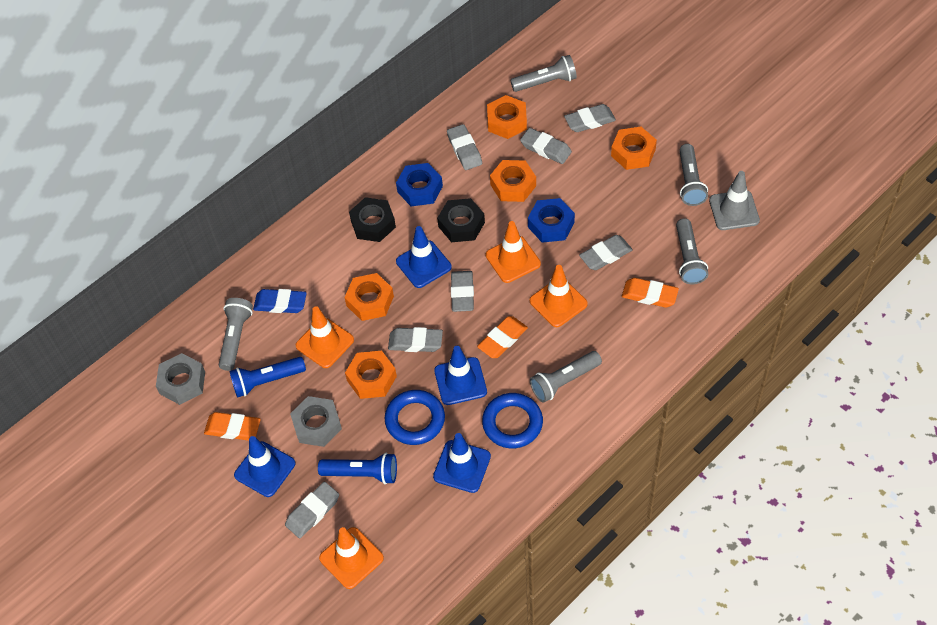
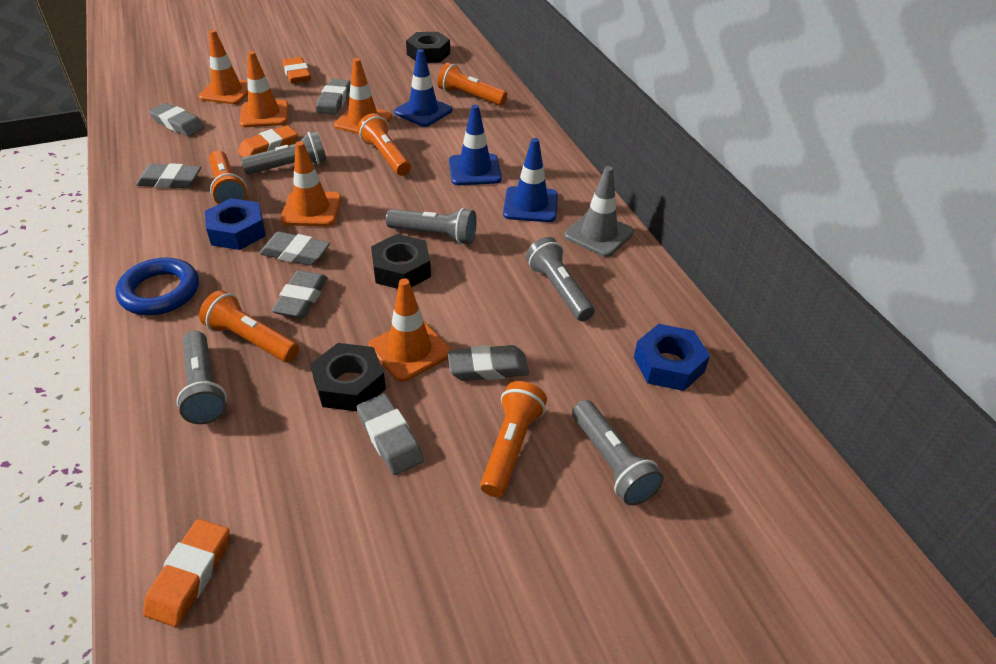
black nut: 2 -> 3
blue eraser: 1 -> 0
blue flashlight: 2 -> 0
blue ring: 2 -> 1
blue traffic cone: 4 -> 3
grey nut: 2 -> 0
orange flashlight: 0 -> 5
orange nut: 5 -> 0
orange traffic cone: 4 -> 5

